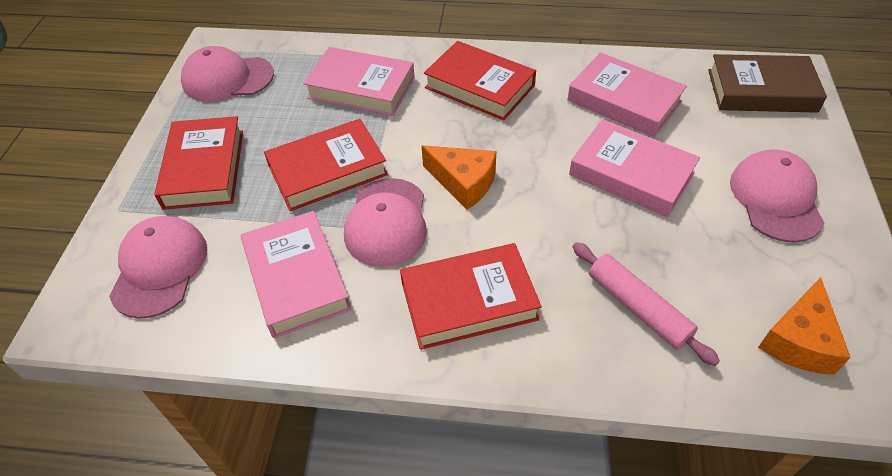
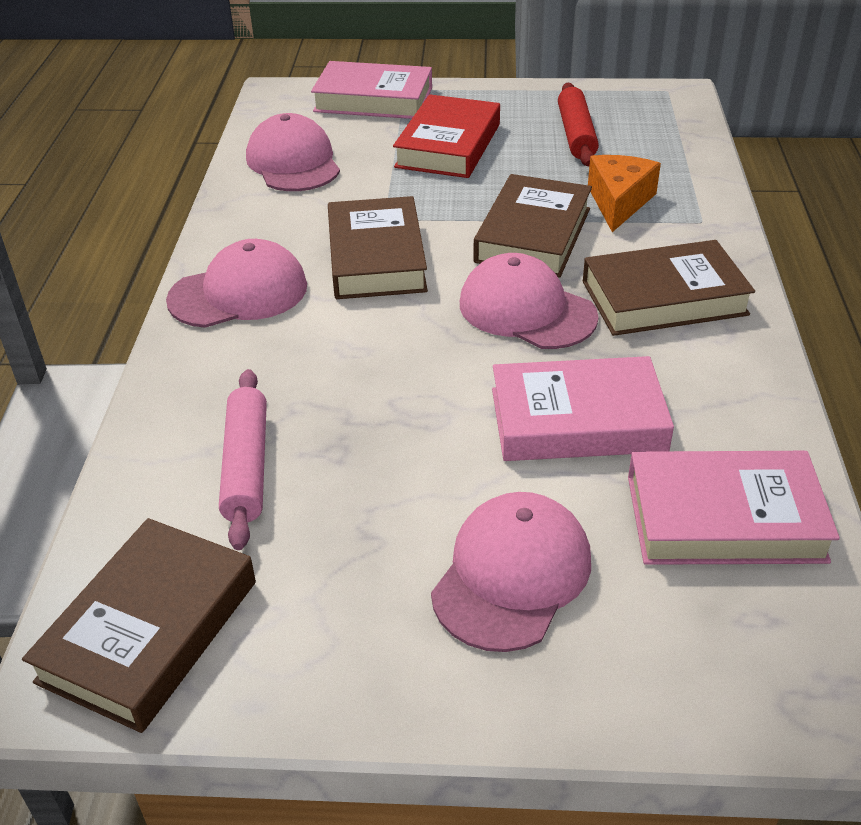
brown book: 1 -> 4
orange cheese: 2 -> 1
pink book: 4 -> 3
red book: 4 -> 1
red rolling pin: 0 -> 1

